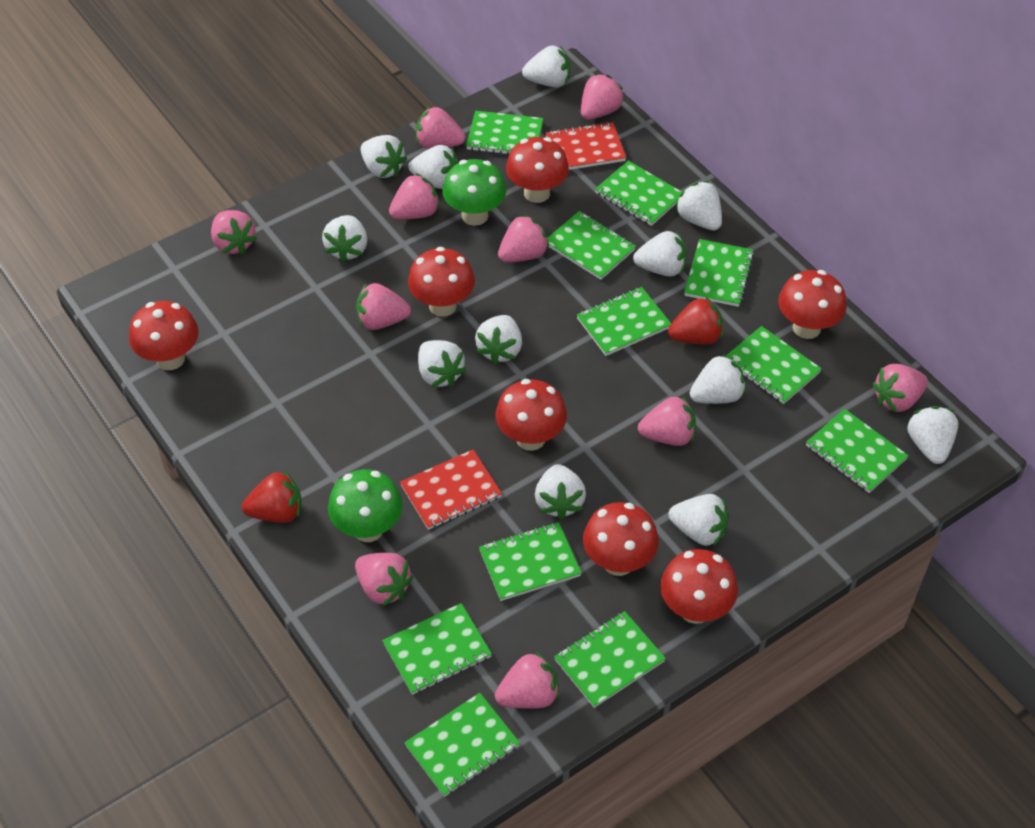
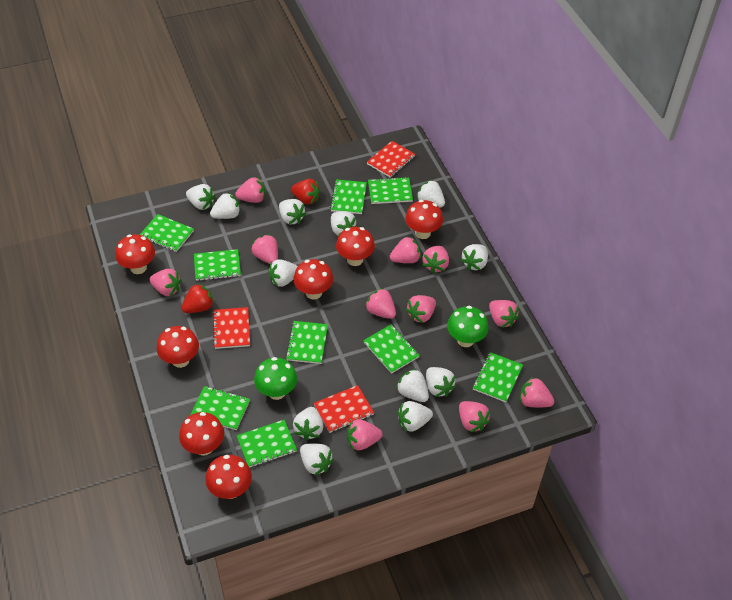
green notebook: 11 -> 9
pink strawberry: 10 -> 11
red notebook: 2 -> 3

